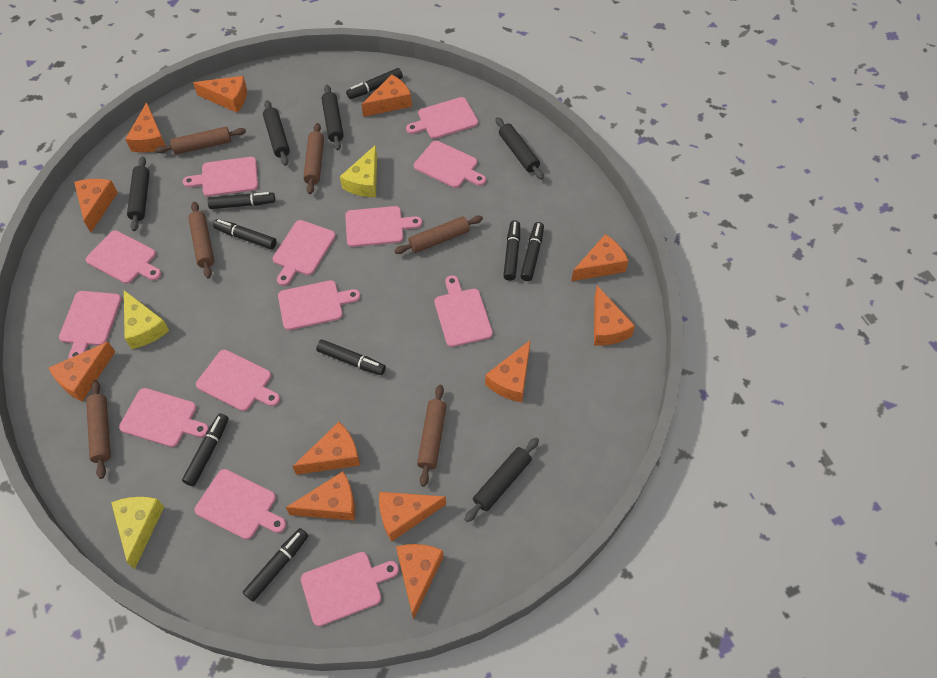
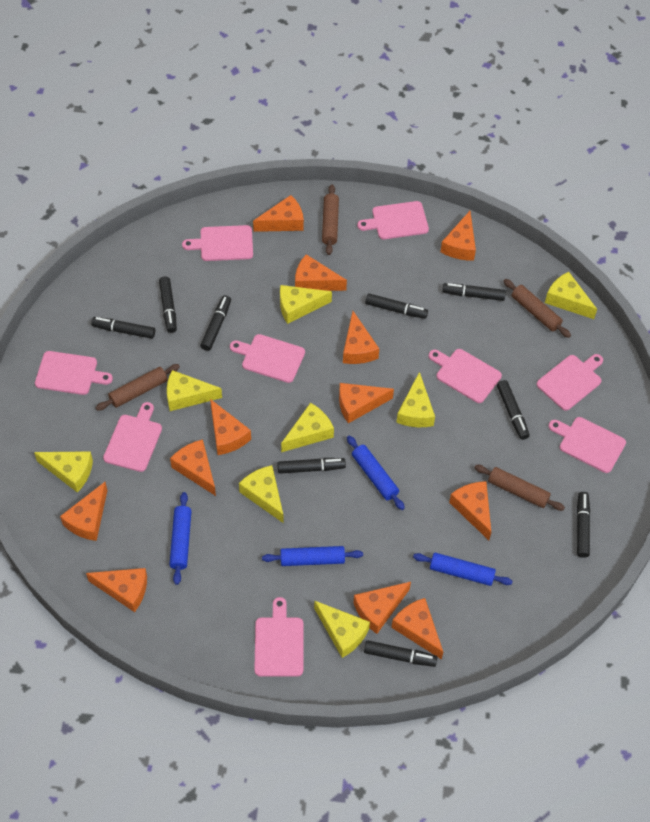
black marker: 8 -> 9
black rolling pin: 5 -> 0
blue rolling pin: 0 -> 4
brown rolling pin: 6 -> 4
pink cutting board: 13 -> 9
yellow cheese: 3 -> 8

